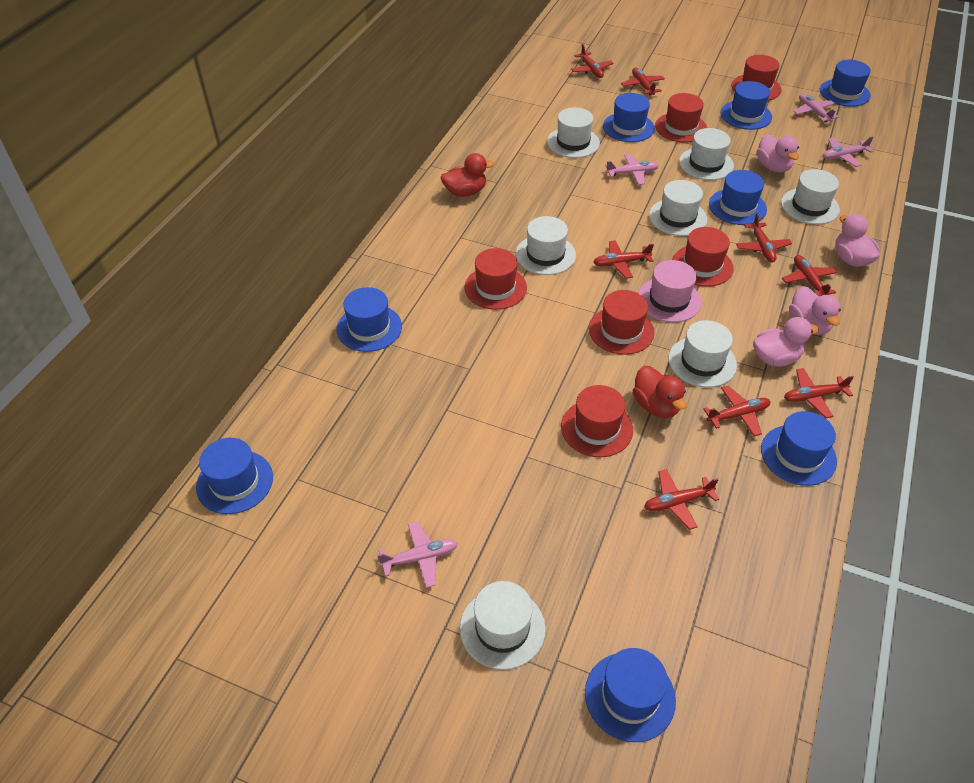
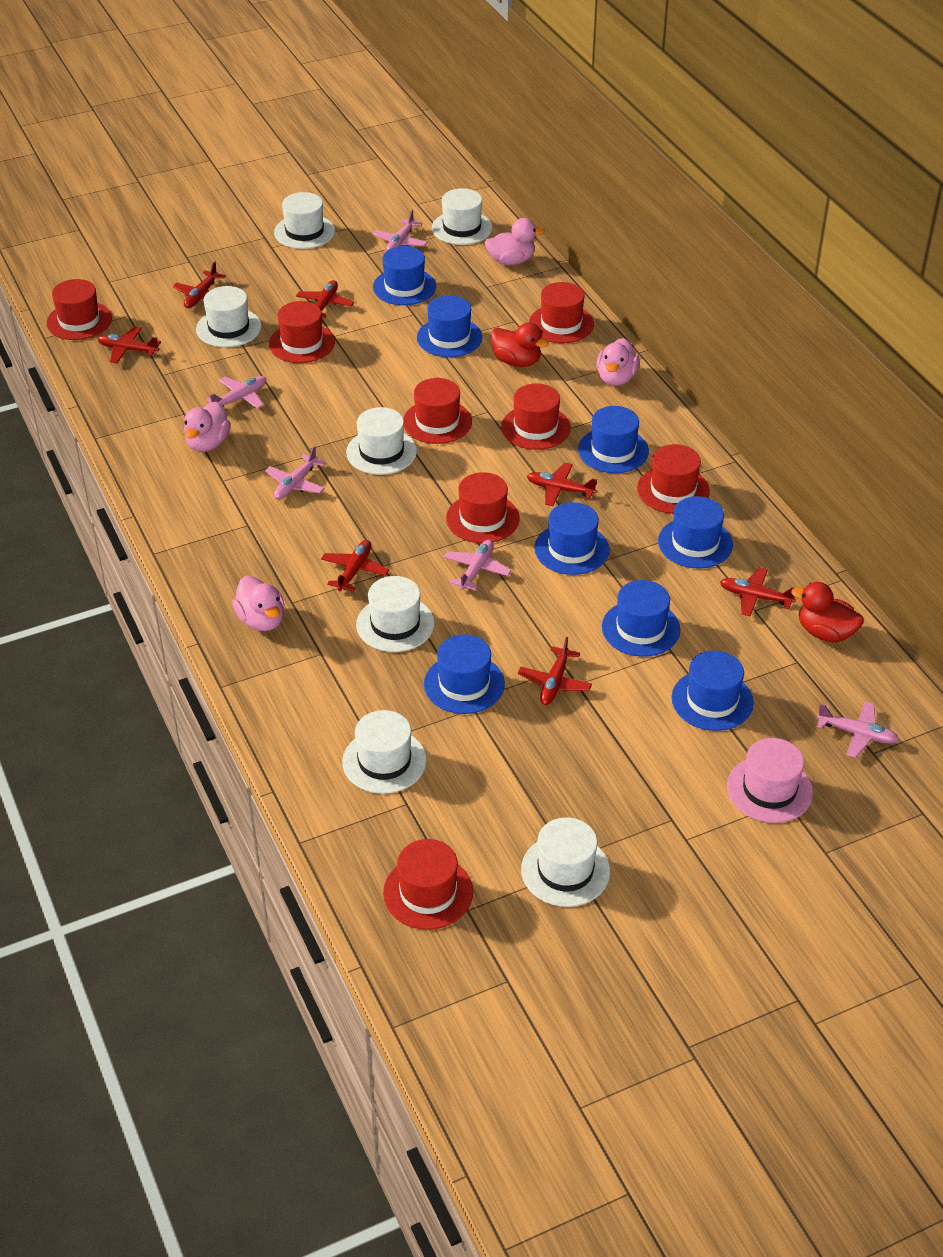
pink plane: 4 -> 5
red hat: 6 -> 8
red plane: 8 -> 7

